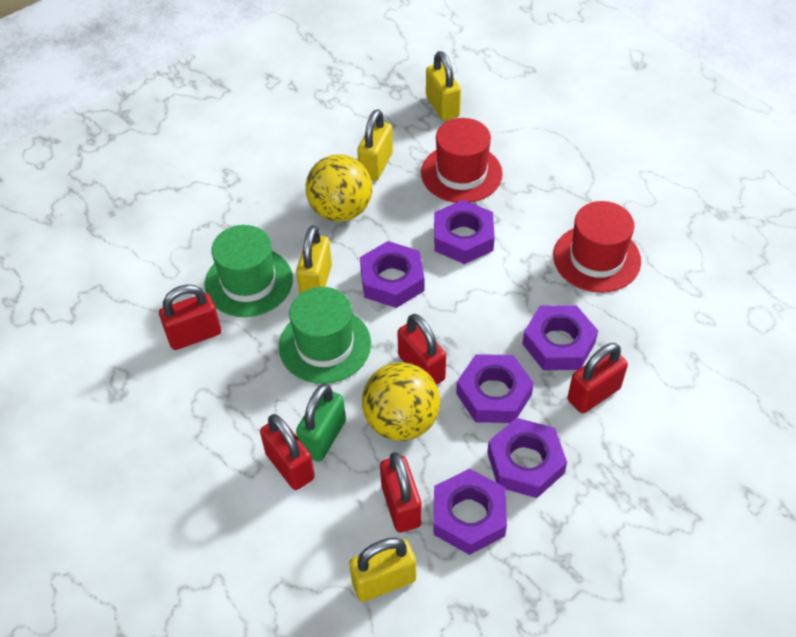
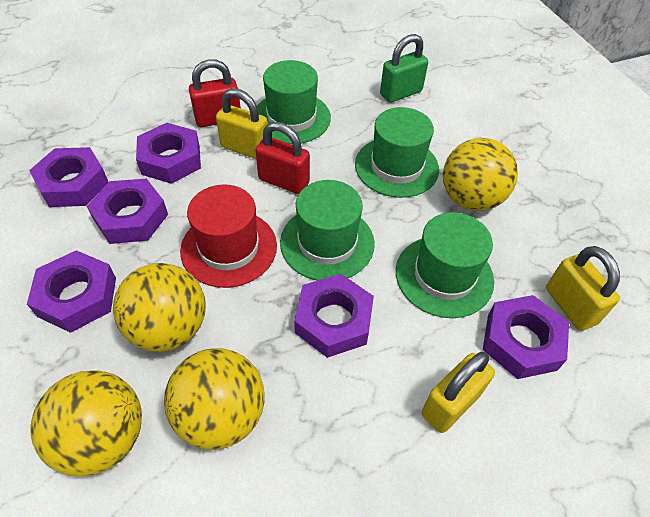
green hat: 2 -> 4
red hat: 2 -> 1
red padlock: 5 -> 2
yellow ball: 2 -> 4
yellow padlock: 4 -> 3

